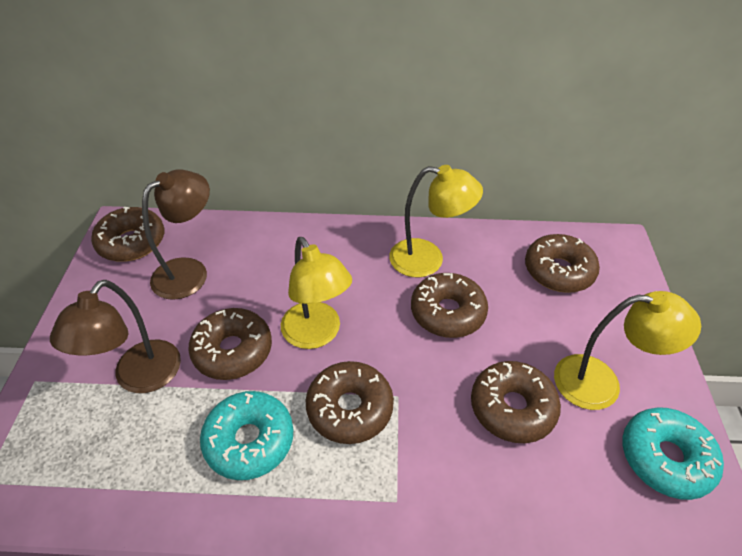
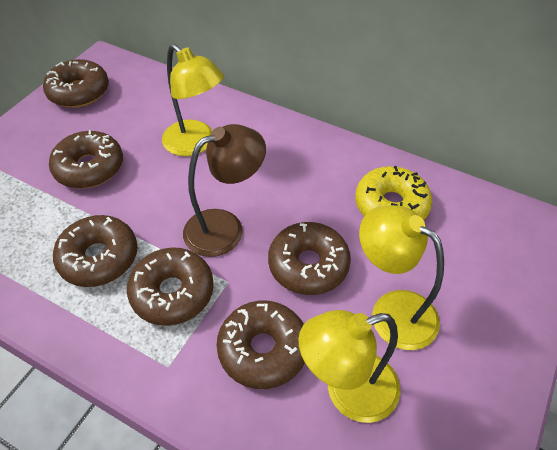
brown lamp: 2 -> 1
turquoise donut: 2 -> 0
yellow donut: 0 -> 1

